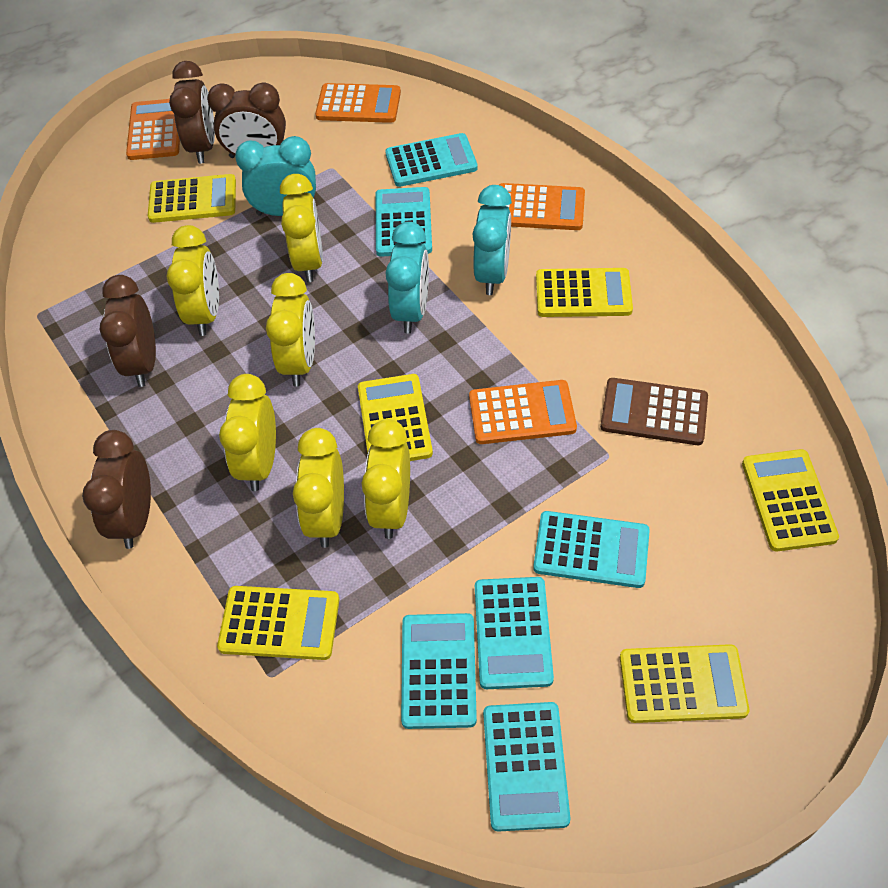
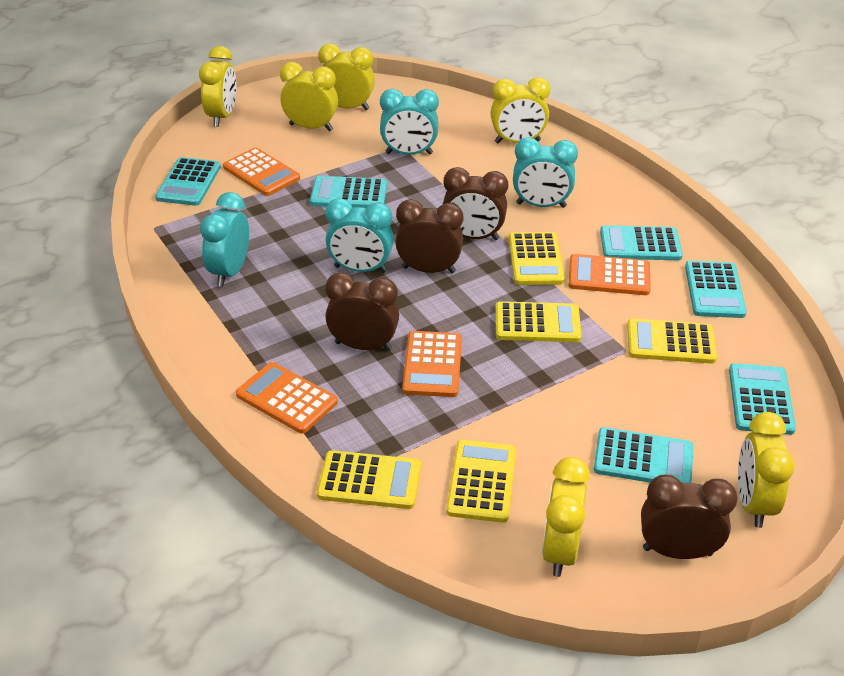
brown calculator: 1 -> 0
turquoise clock: 3 -> 4
yellow calculator: 6 -> 5

